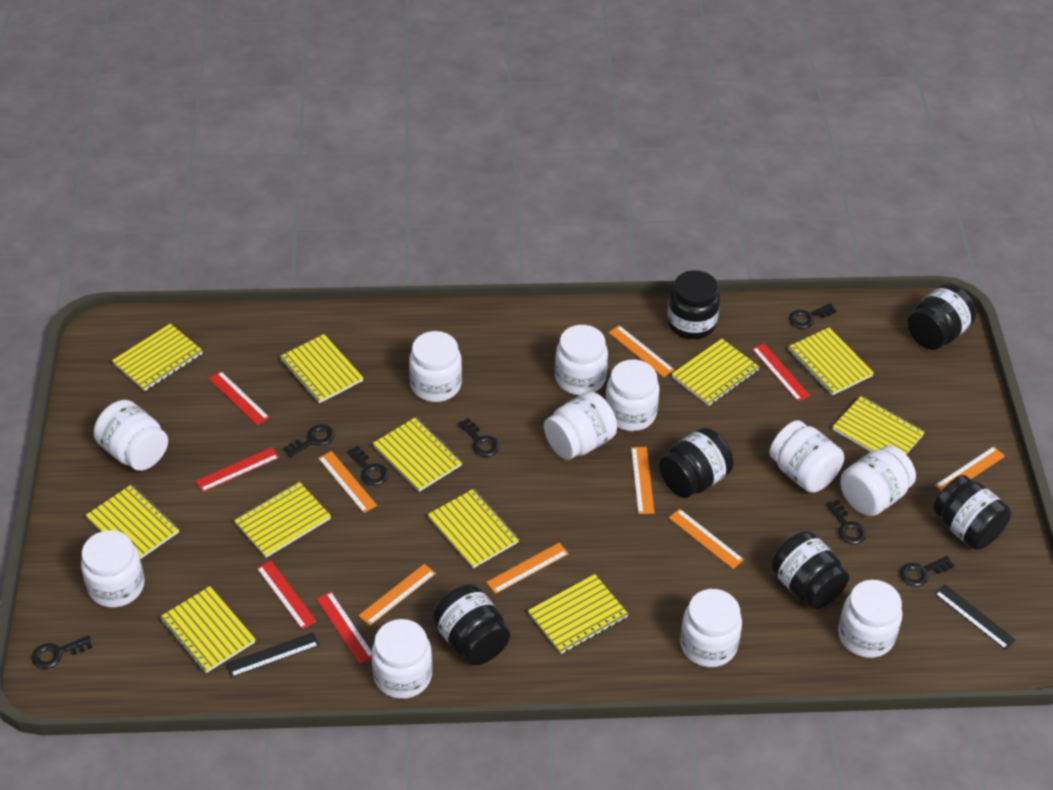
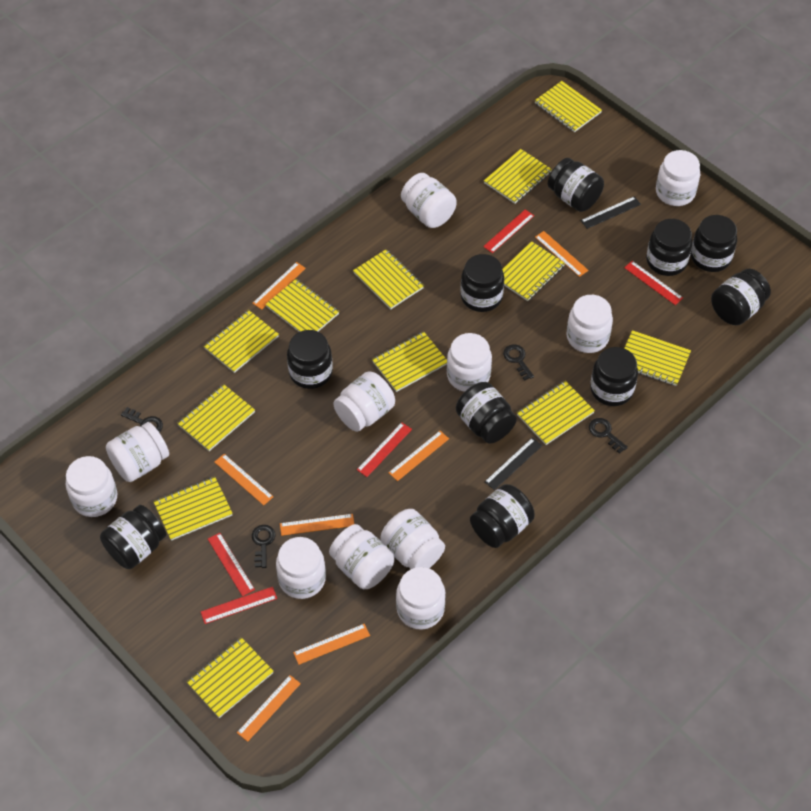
black jar: 6 -> 10
black key: 7 -> 4
yellow notebook: 11 -> 12

